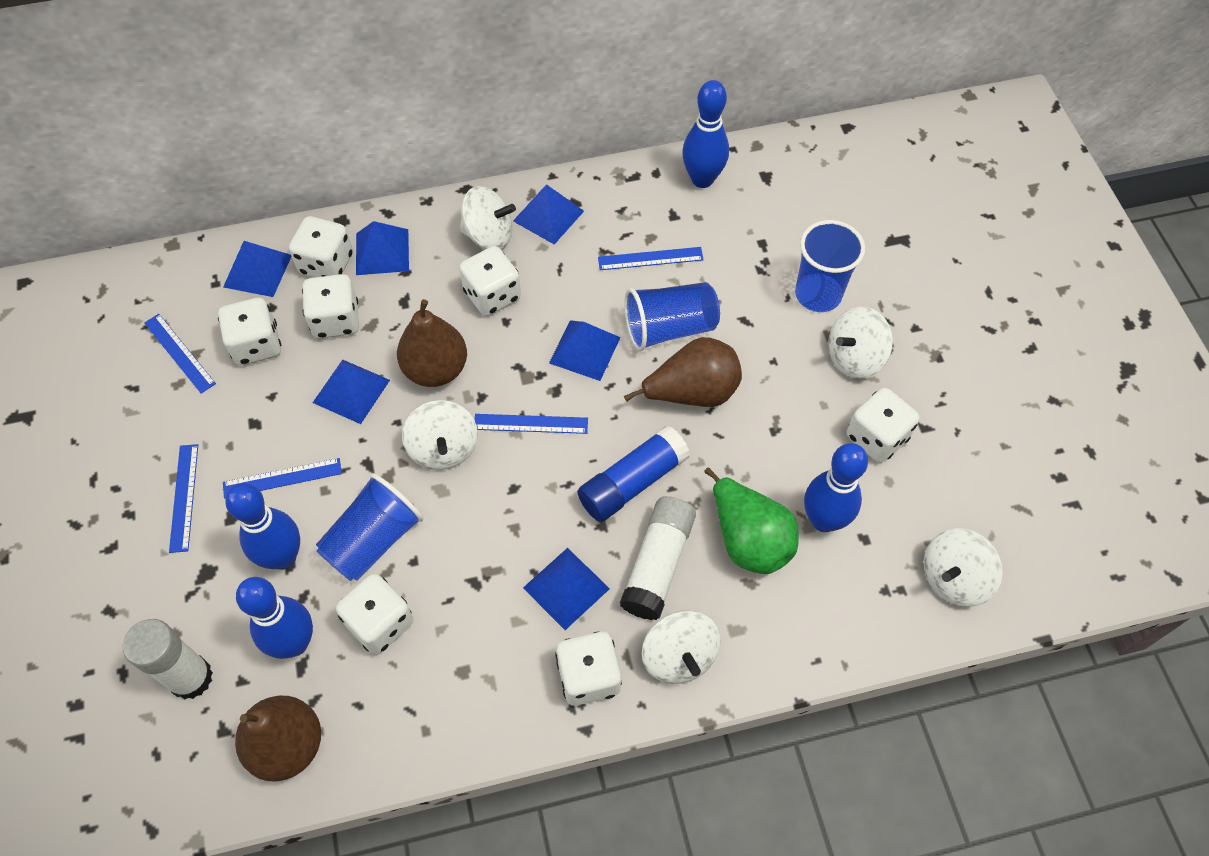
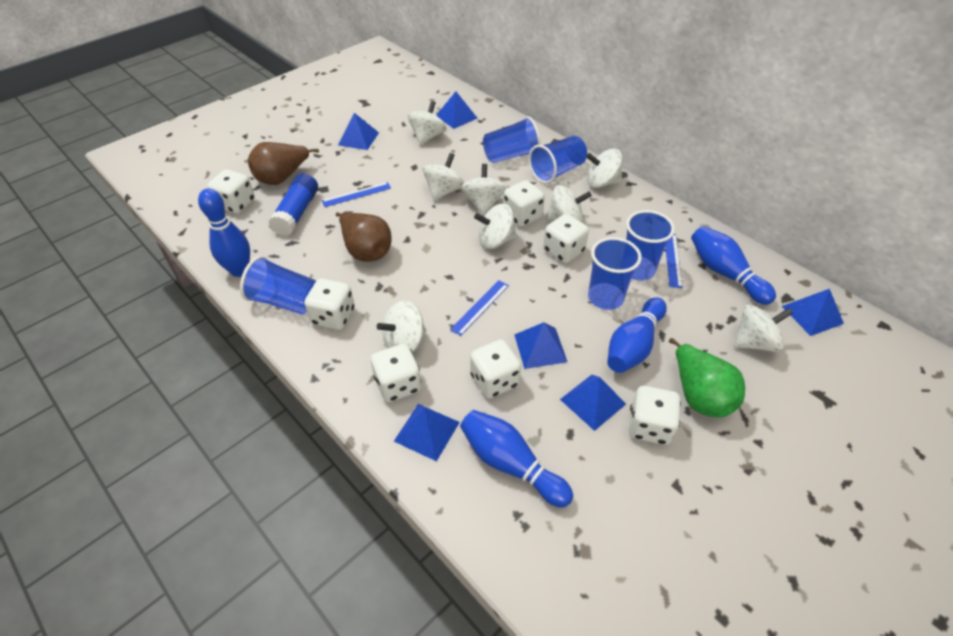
blue cup: 3 -> 5
blue ruler: 5 -> 3
brown pear: 3 -> 2
white glue stick: 2 -> 0
white spinning top: 5 -> 8

